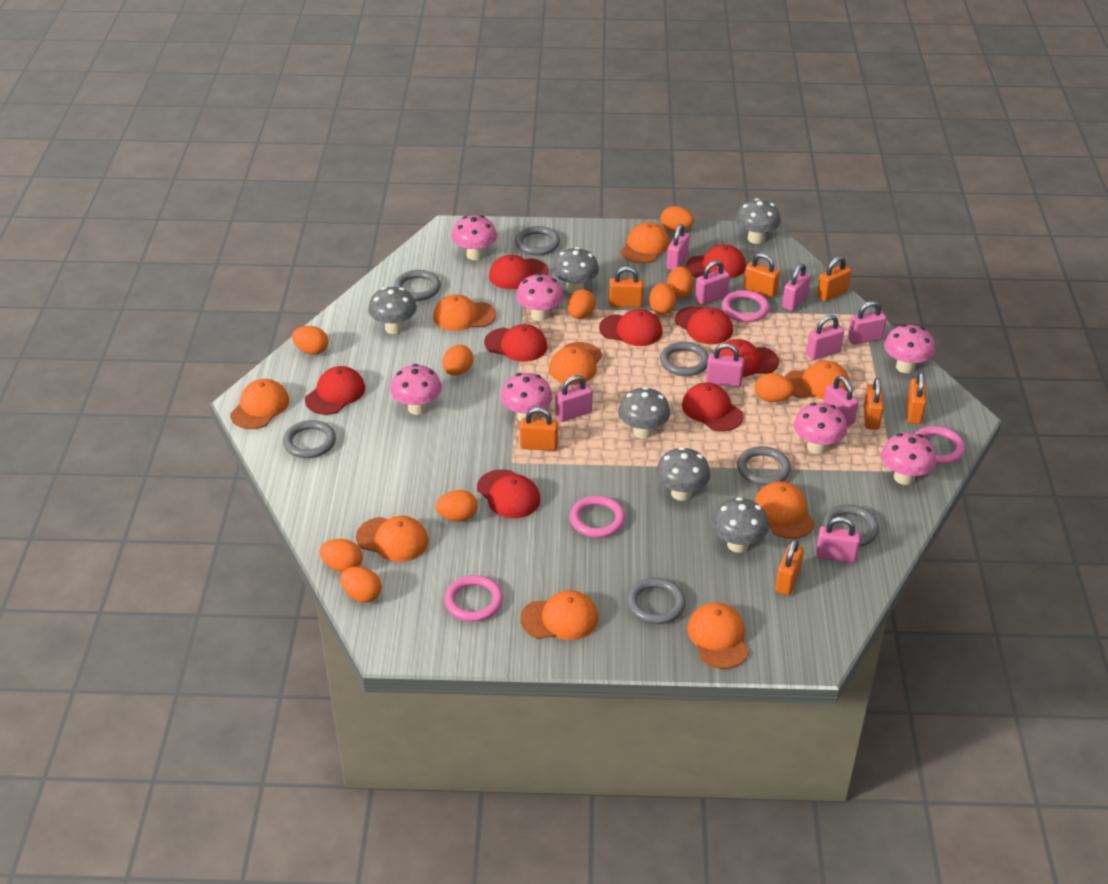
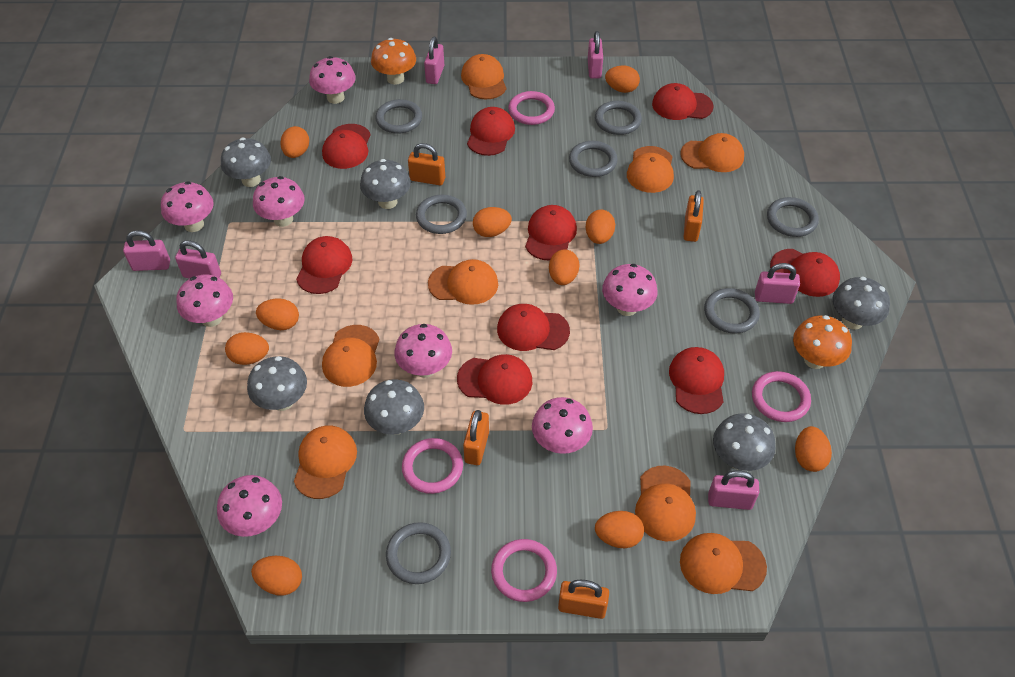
orange cap: 9 -> 8
orange mushroom: 0 -> 2
orange padlock: 7 -> 4
pink mushroom: 7 -> 8
pink padlock: 9 -> 6

